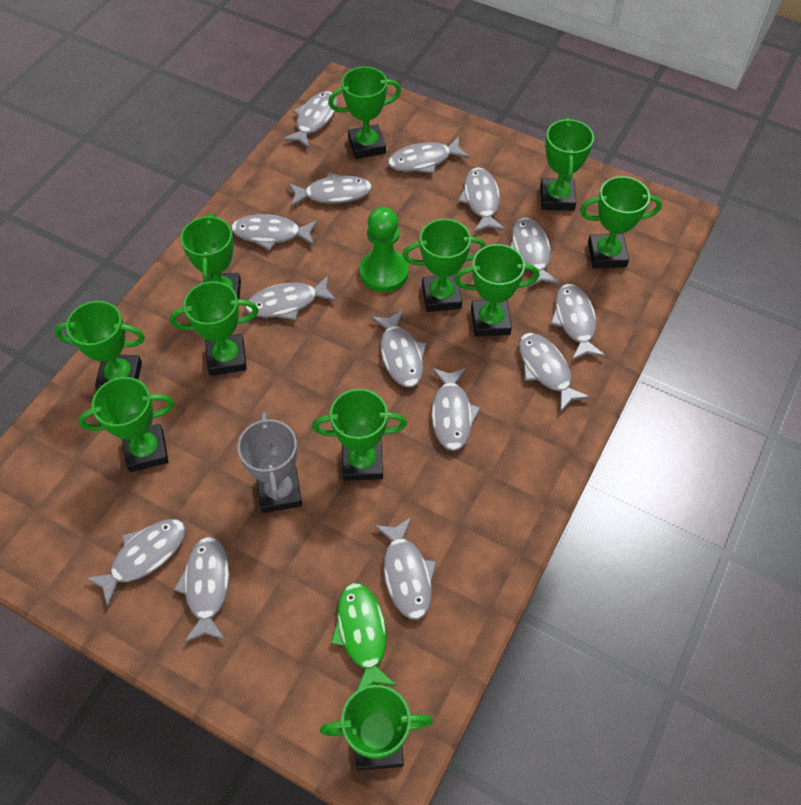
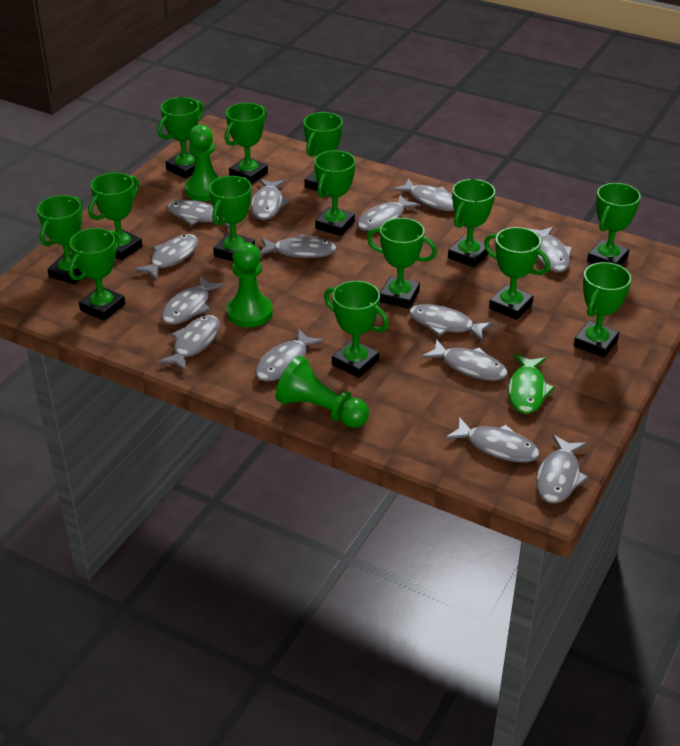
green pawn: 1 -> 3
green trophy: 11 -> 14
grey trophy: 1 -> 0

